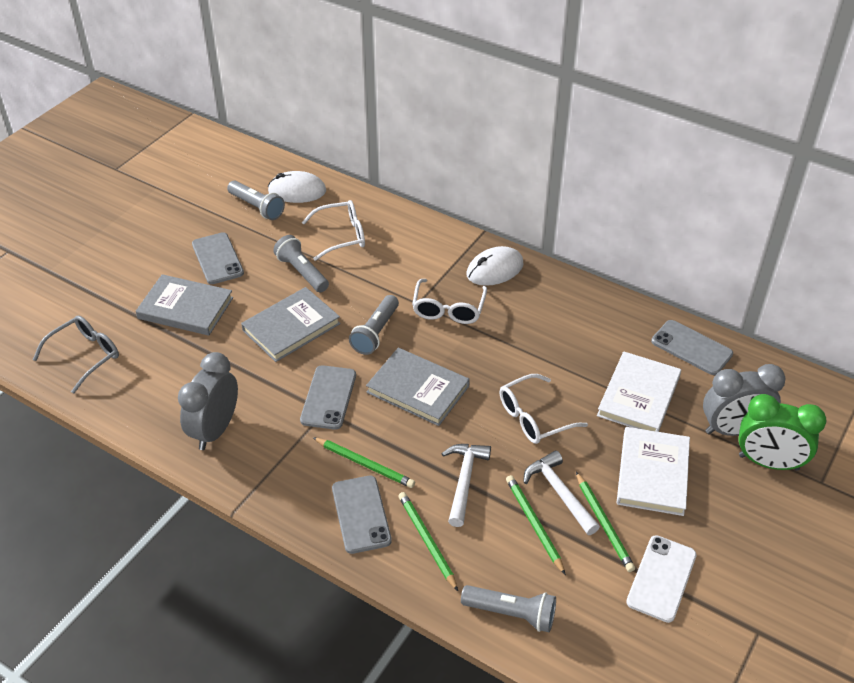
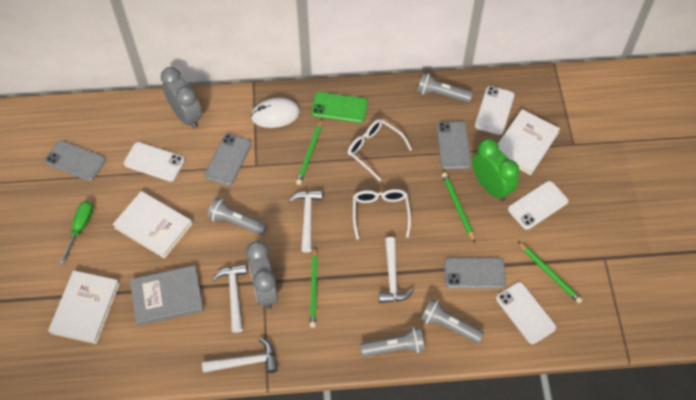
green phone: 0 -> 1
green screwdriver: 0 -> 1
grey book: 3 -> 1
grey glasses: 1 -> 0
white book: 2 -> 3
white glasses: 3 -> 2
white hammer: 2 -> 4
white mouse: 2 -> 1
white phone: 1 -> 4

